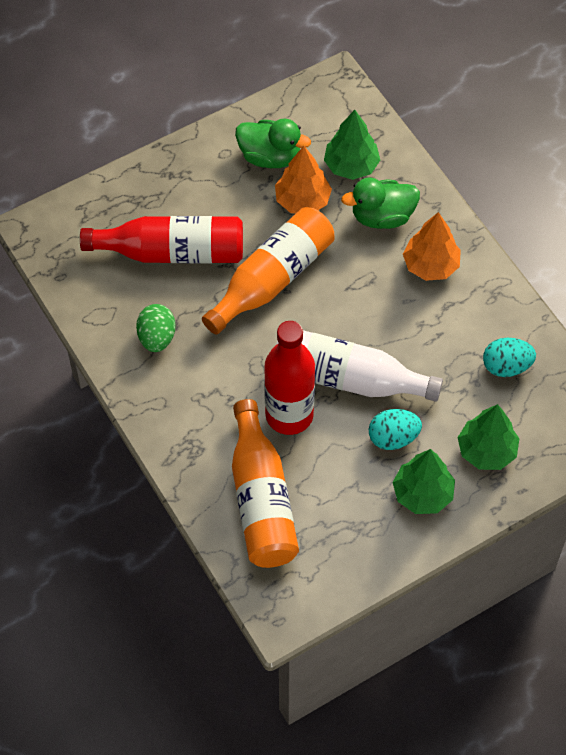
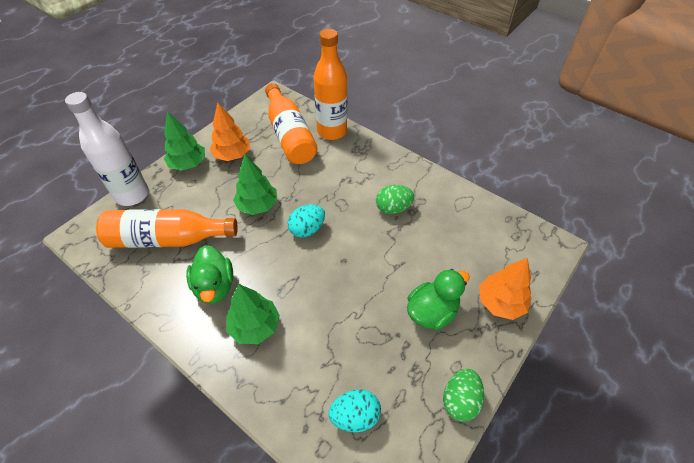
green egg: 1 -> 2
orange bottle: 2 -> 3
red bottle: 2 -> 0

